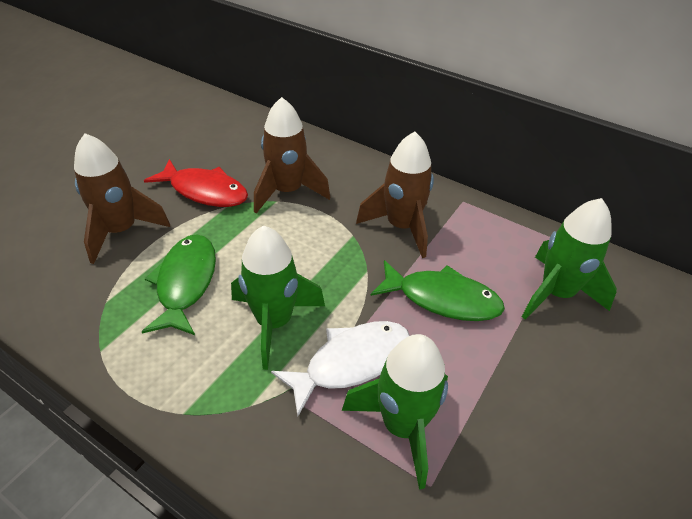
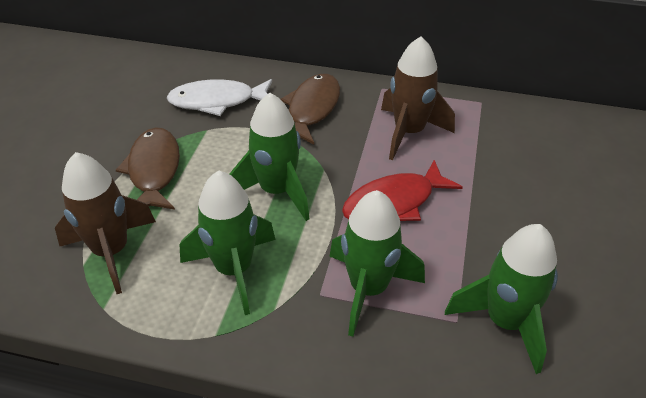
brown fish: 0 -> 2
brown rocket: 3 -> 2
green fish: 2 -> 0
green rocket: 3 -> 4

